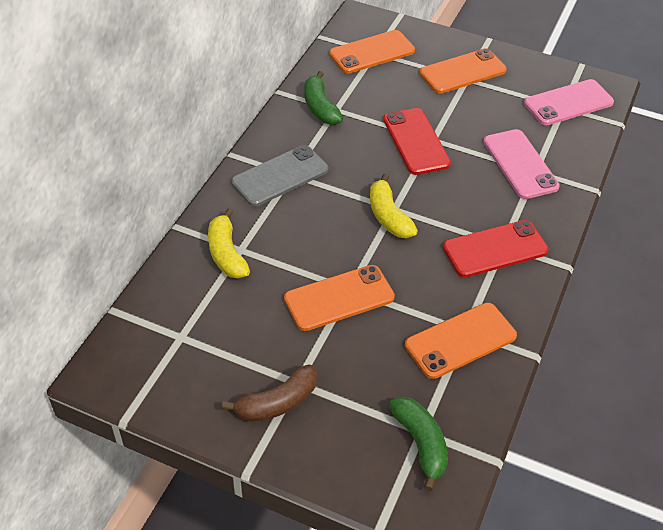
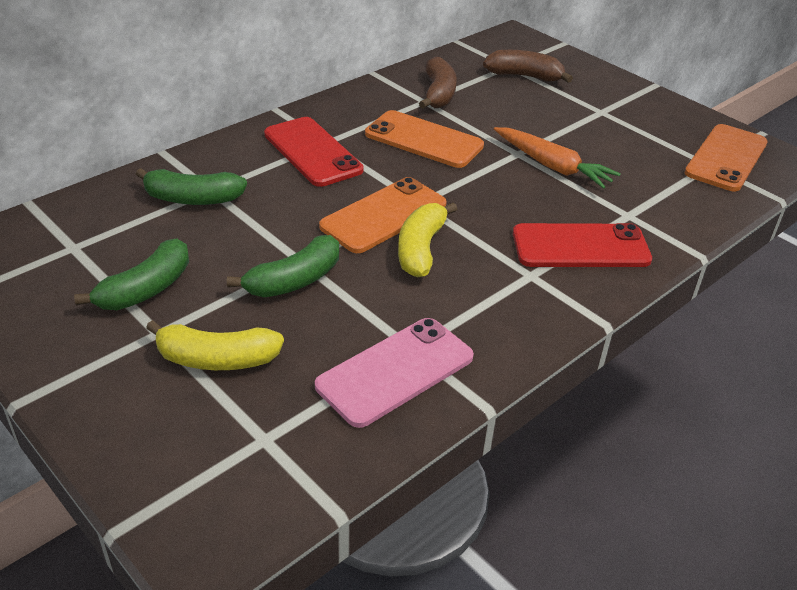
brown banana: 1 -> 2
green banana: 2 -> 3
grey phone: 1 -> 0
orange carrot: 0 -> 1
orange phone: 4 -> 3
pink phone: 2 -> 1

